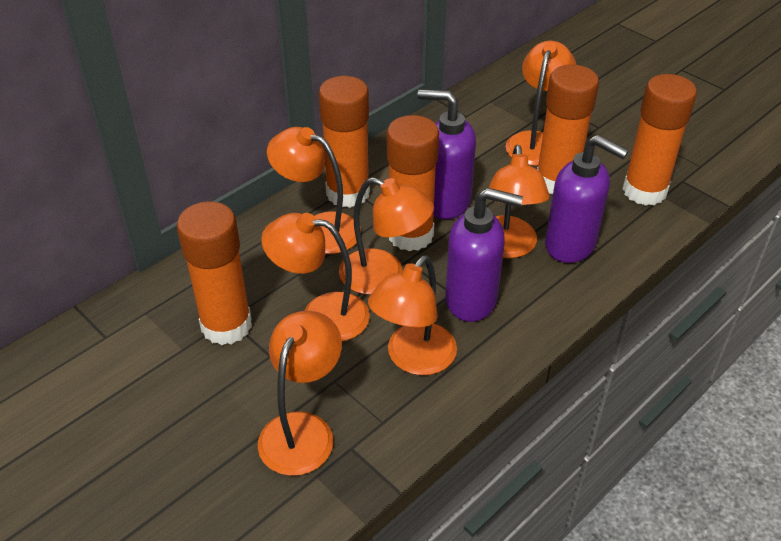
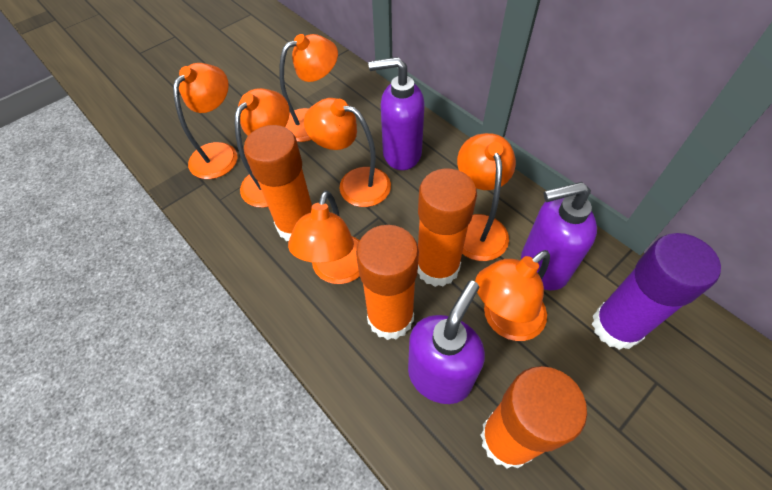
orange glue stick: 5 -> 4
purple glue stick: 0 -> 1

